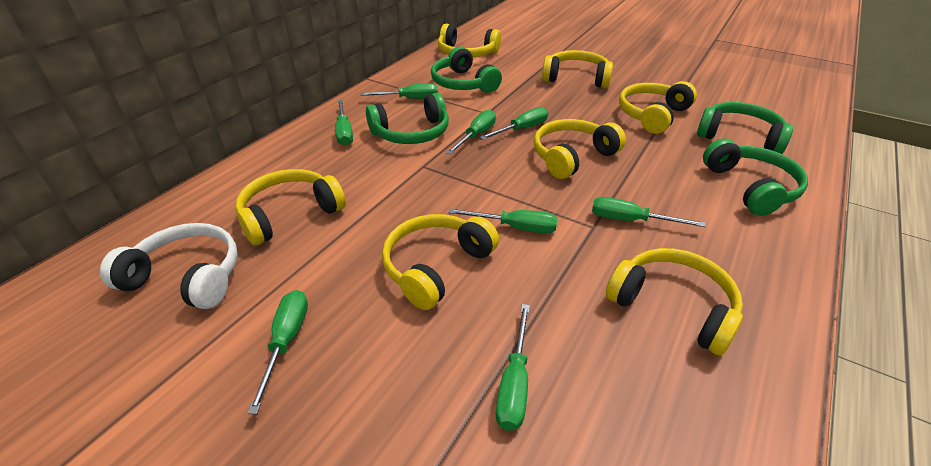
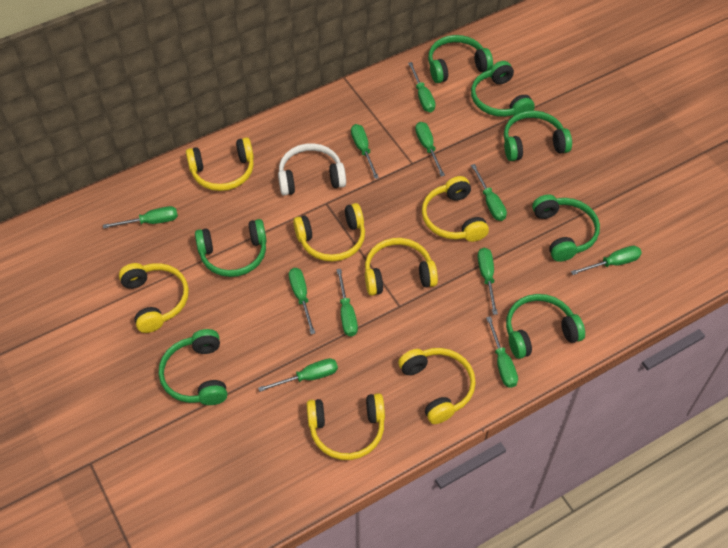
green headphones: 4 -> 7
green screwdriver: 8 -> 11

